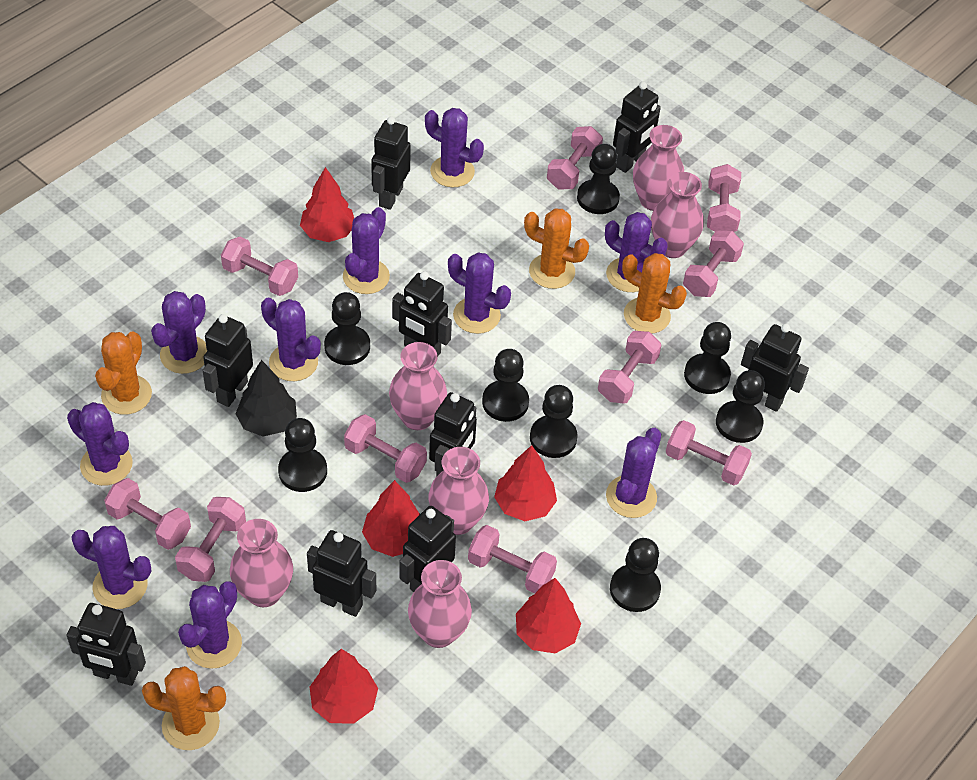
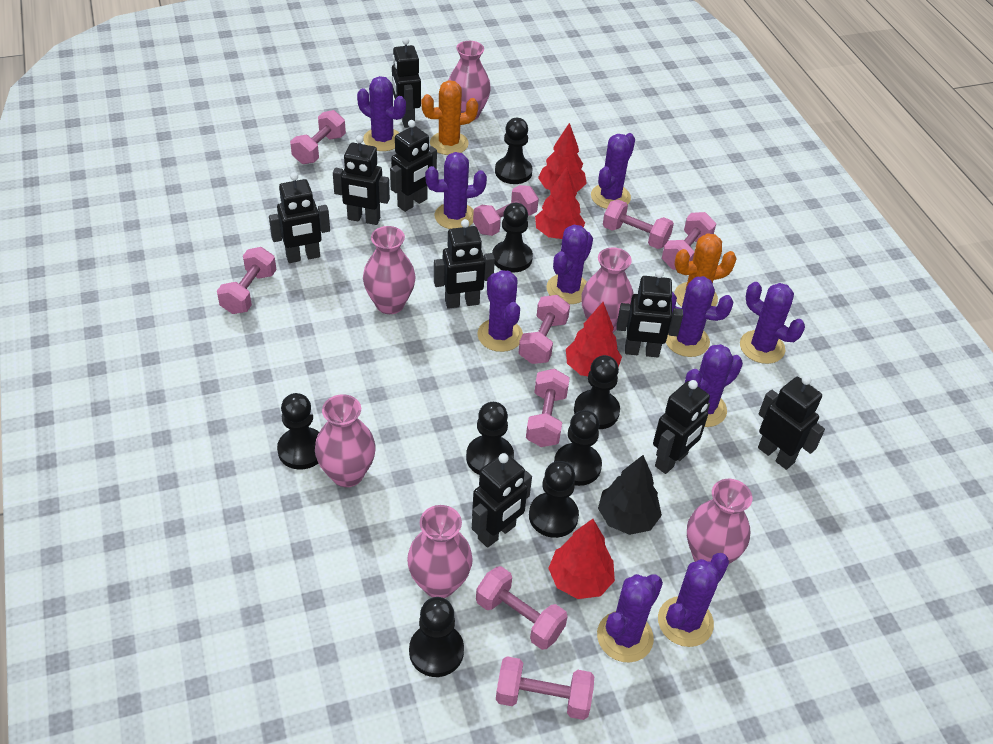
orange cactus: 4 -> 2
pink dumbbell: 10 -> 9
red tree: 5 -> 4

